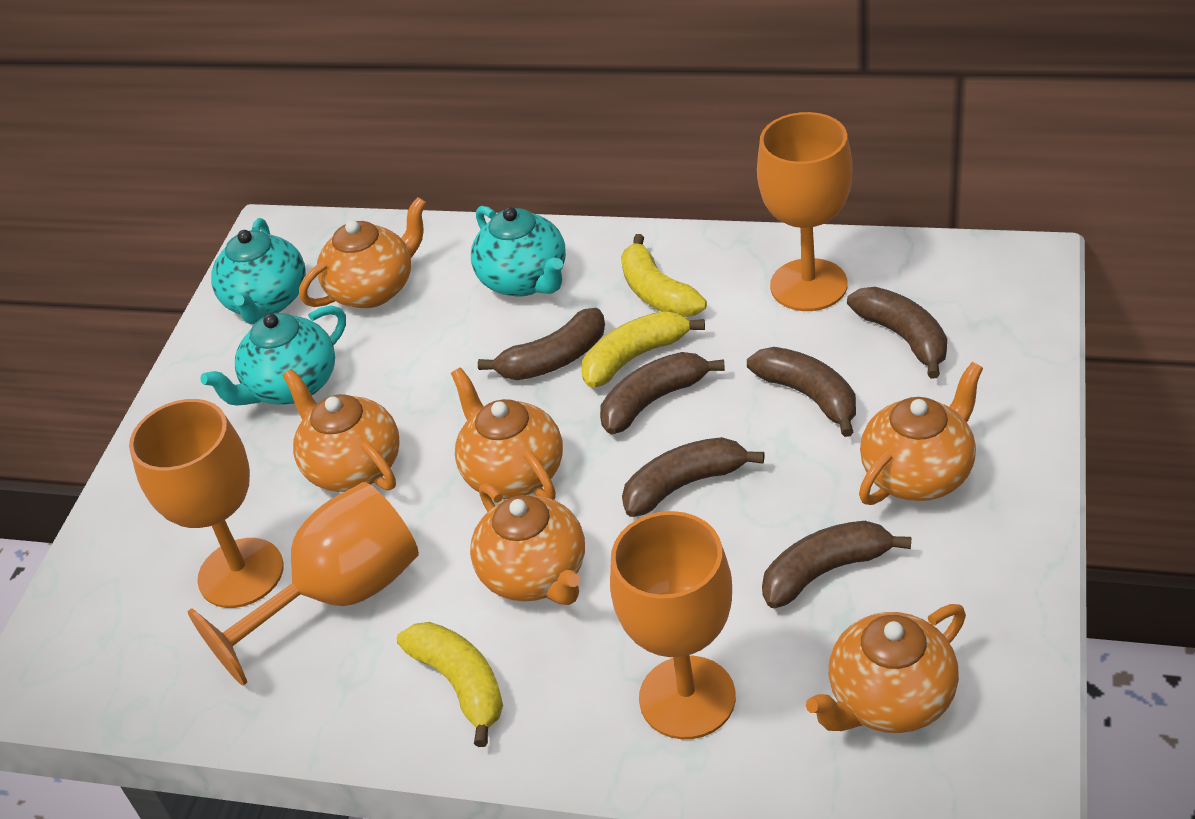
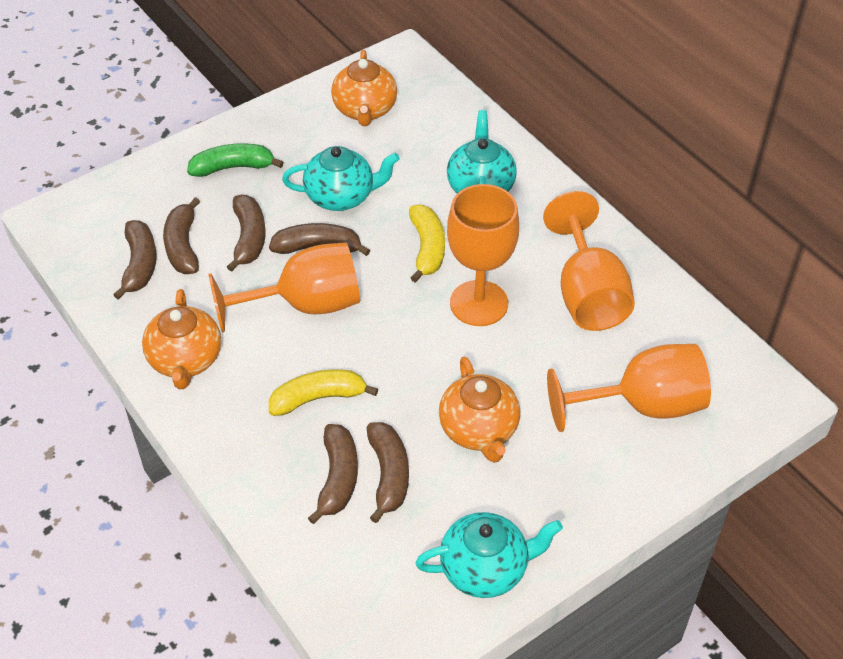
green banana: 0 -> 1
orange teapot: 6 -> 3
yellow banana: 3 -> 2

